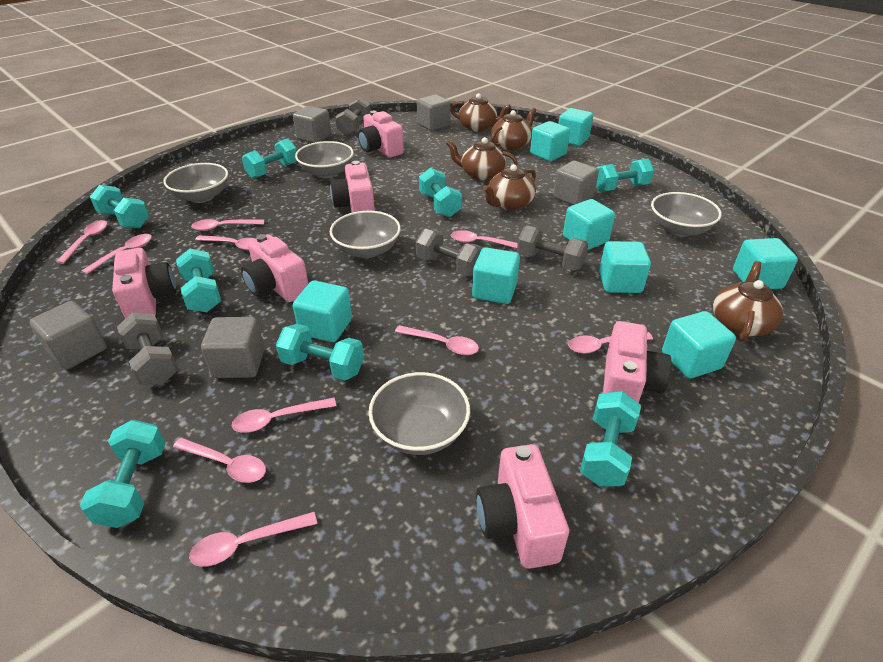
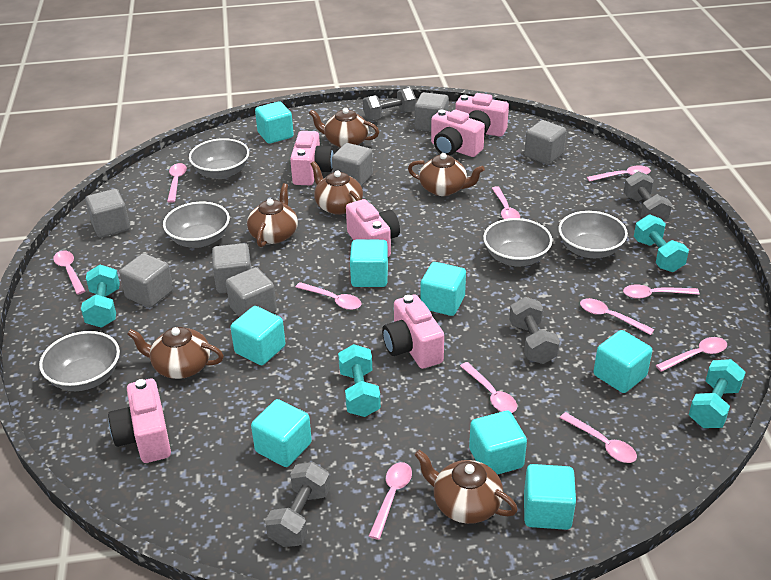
brown teapot: 5 -> 6
grey cube: 5 -> 7
pink spoon: 10 -> 11
turquoise dumbbell: 8 -> 4

